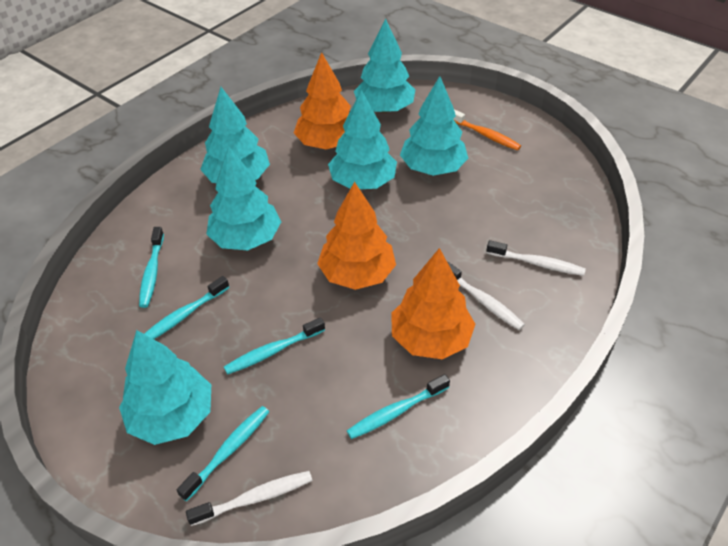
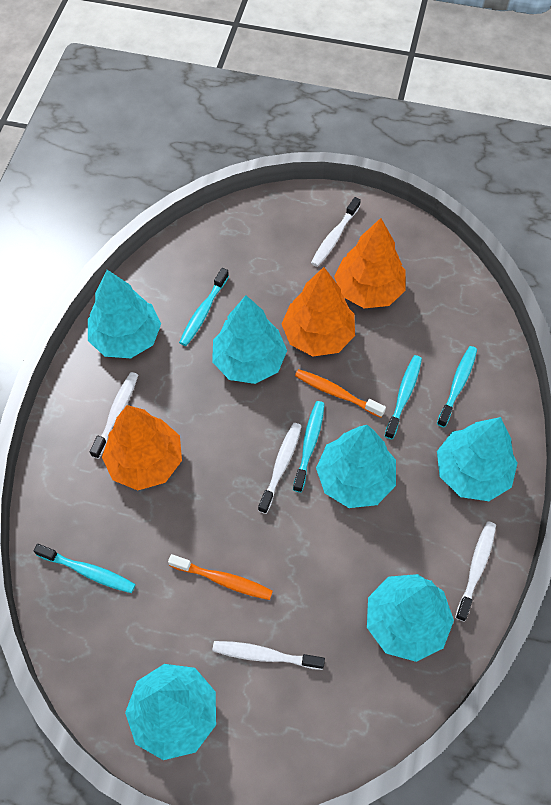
orange toothbrush: 1 -> 2
white toothbrush: 3 -> 5

